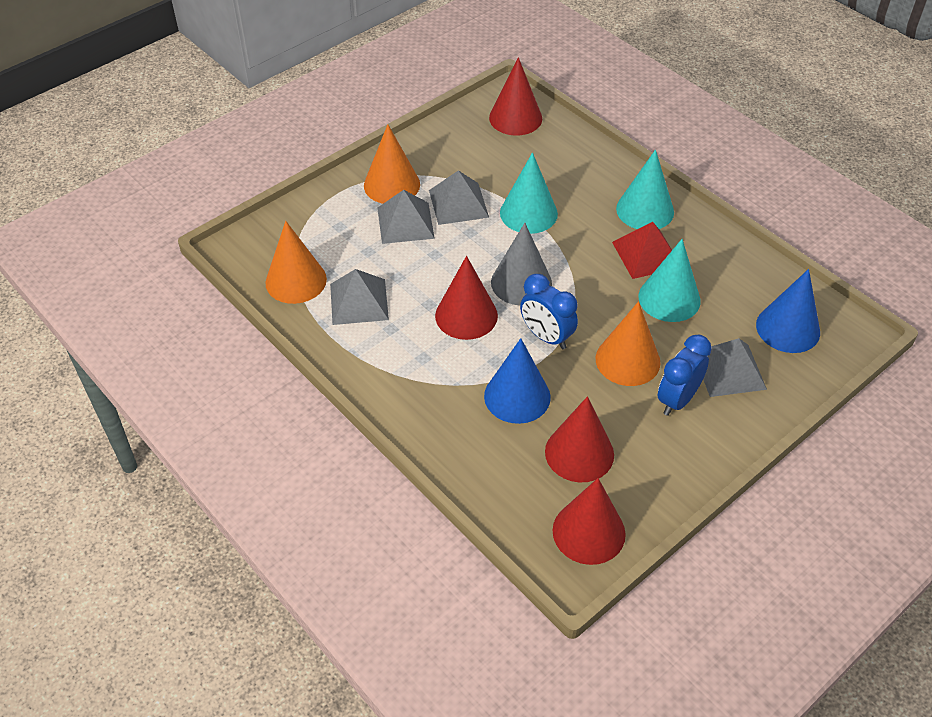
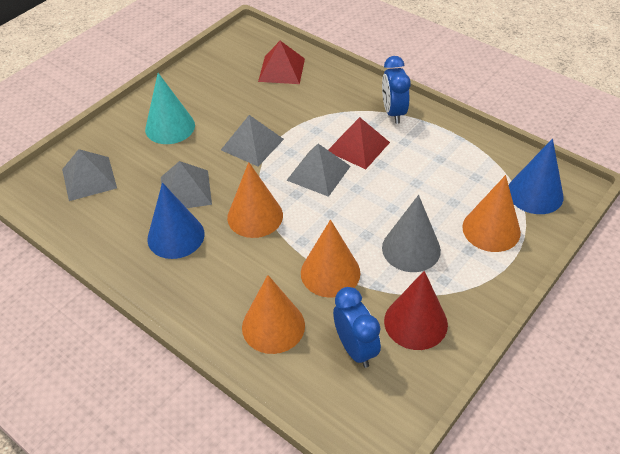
orange cone: 3 -> 4
red cone: 4 -> 1
red pyramid: 1 -> 2
turquoise cone: 3 -> 1

